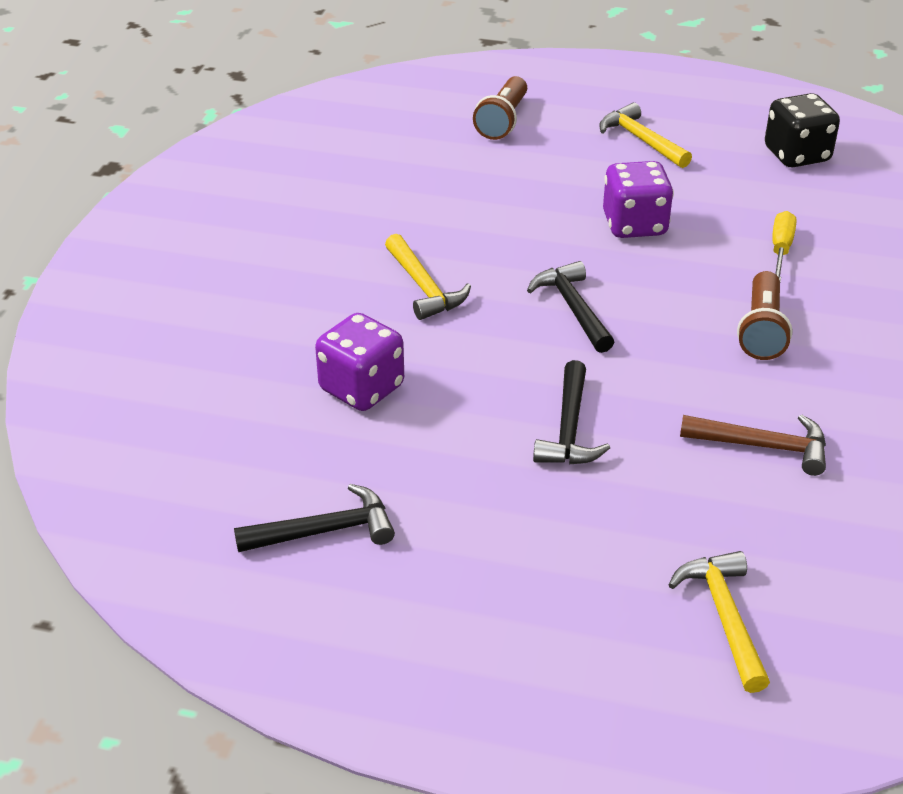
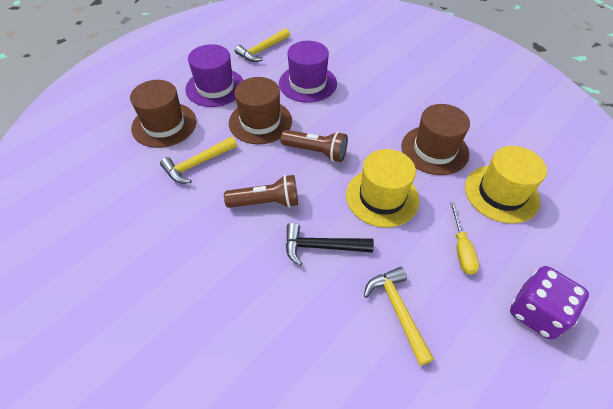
black dice: 1 -> 0
black hammer: 3 -> 1
brown hammer: 1 -> 0
brown hat: 0 -> 3
purple dice: 2 -> 1
purple hat: 0 -> 2
yellow hat: 0 -> 2

